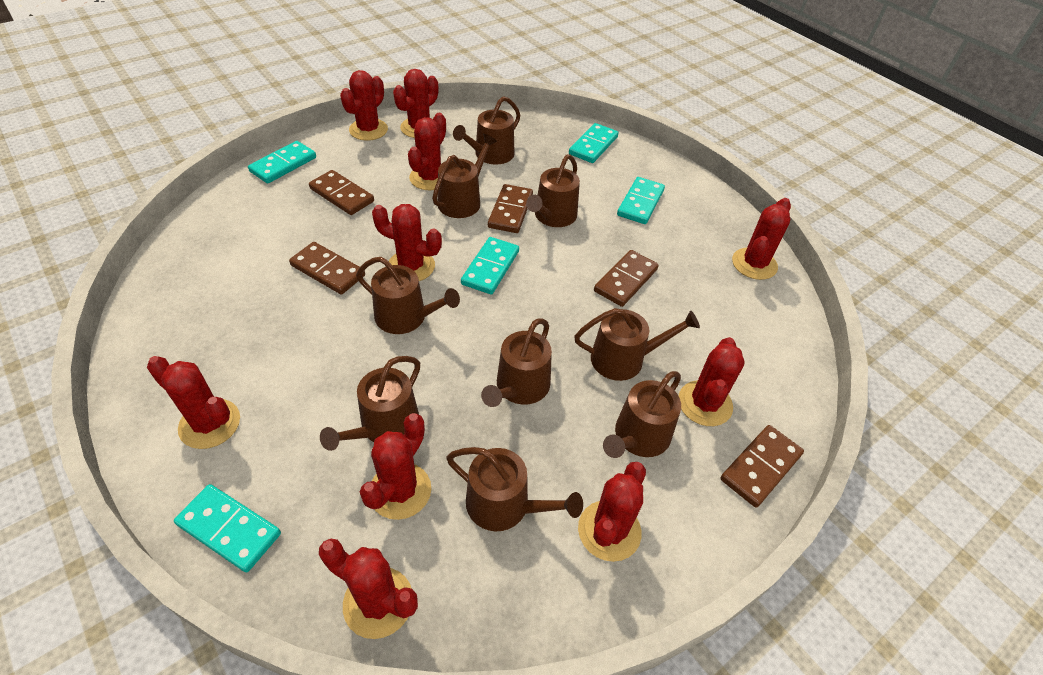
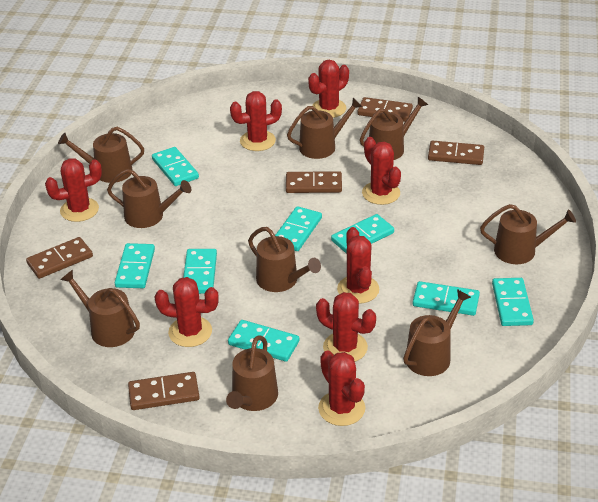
red cactus: 10 -> 8
turquoise domino: 5 -> 8

